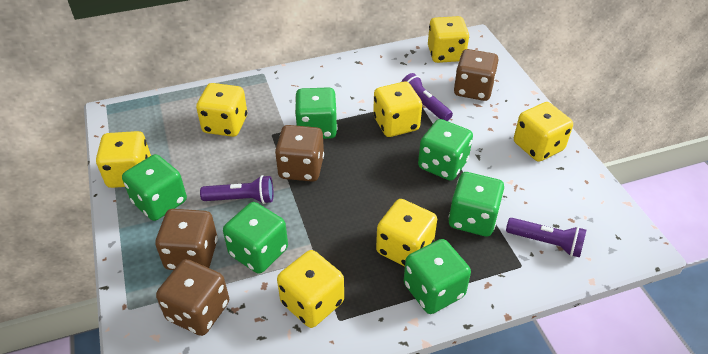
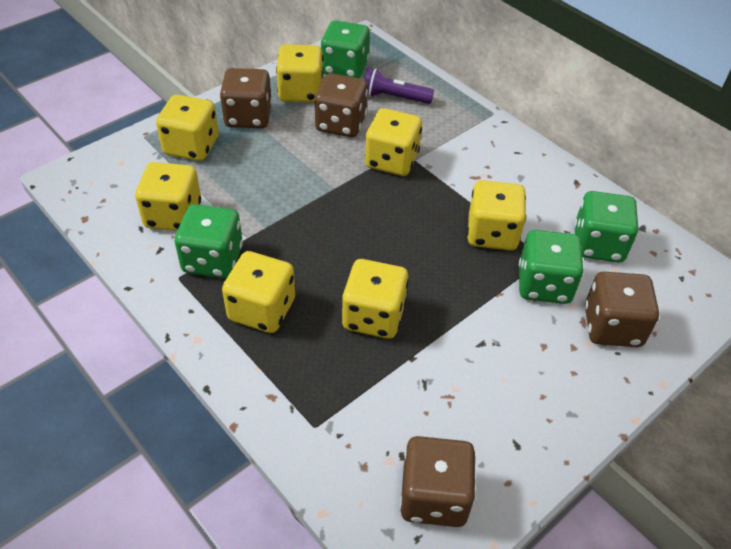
green dice: 6 -> 4
purple flashlight: 3 -> 1

